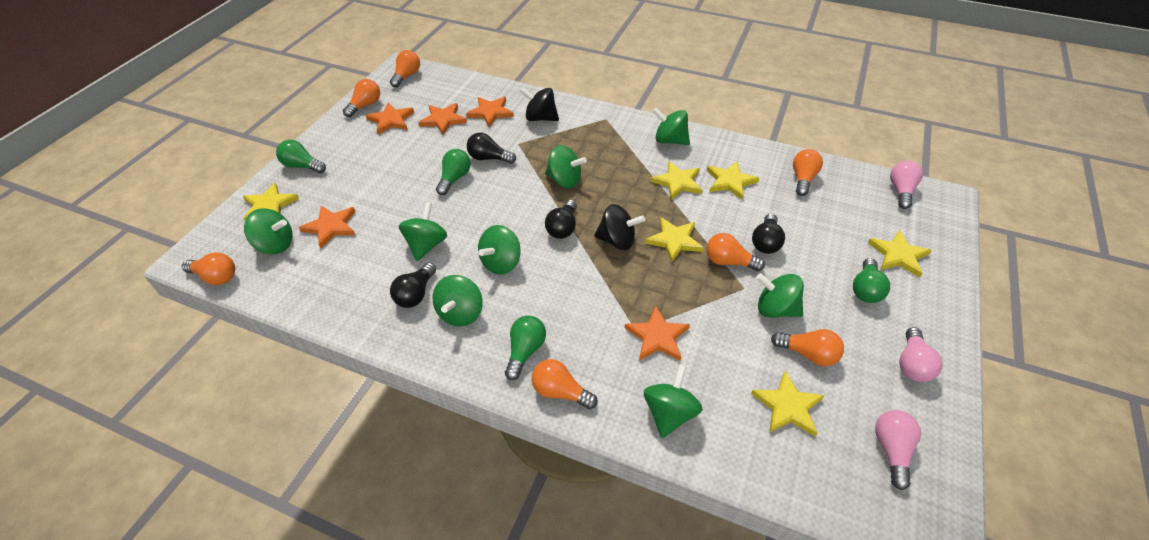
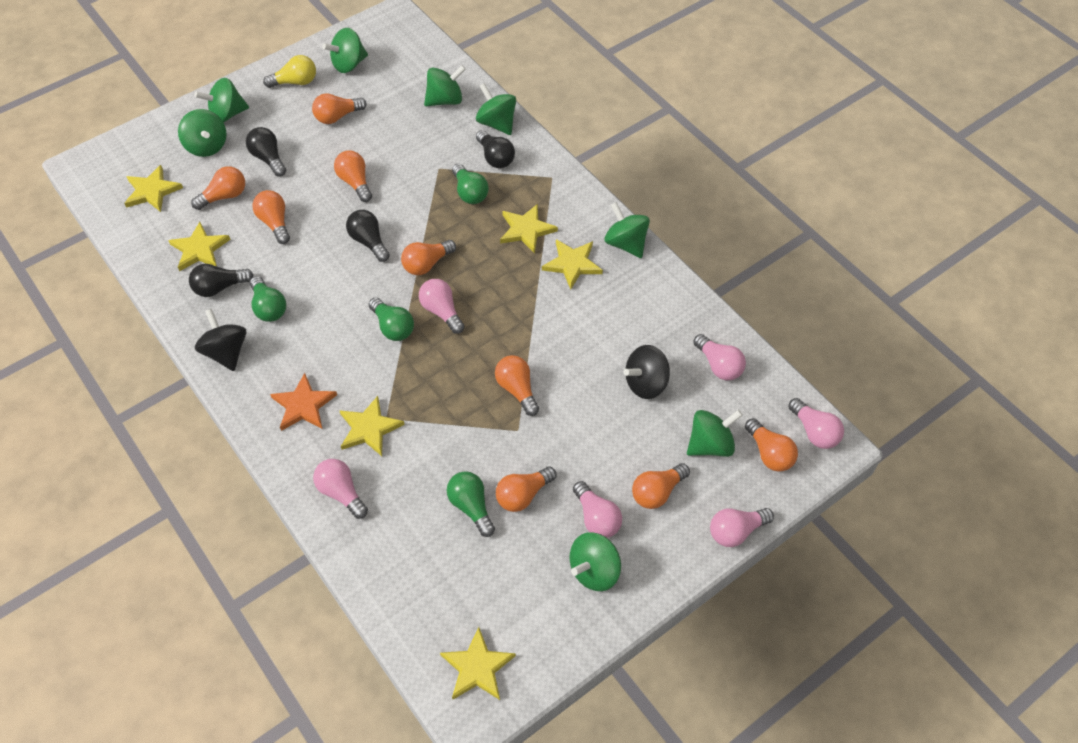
orange light bulb: 7 -> 9
orange star: 5 -> 1
pink light bulb: 3 -> 6
yellow light bulb: 0 -> 1

